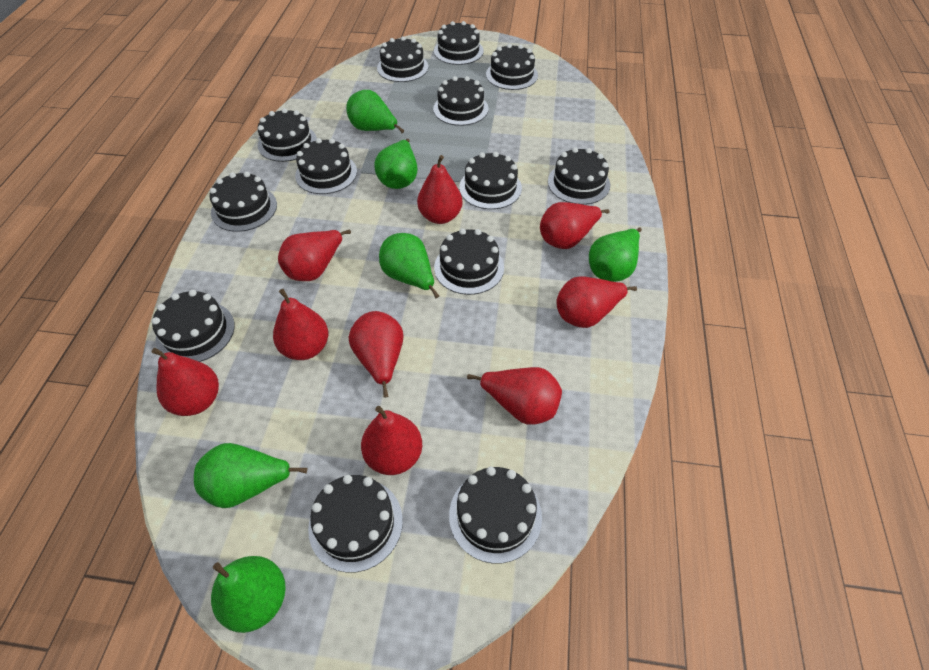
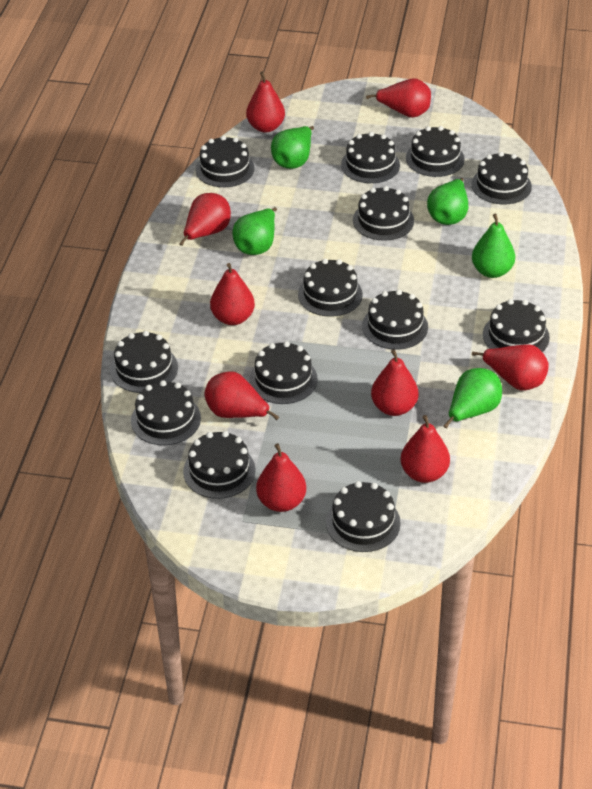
green pear: 6 -> 5

